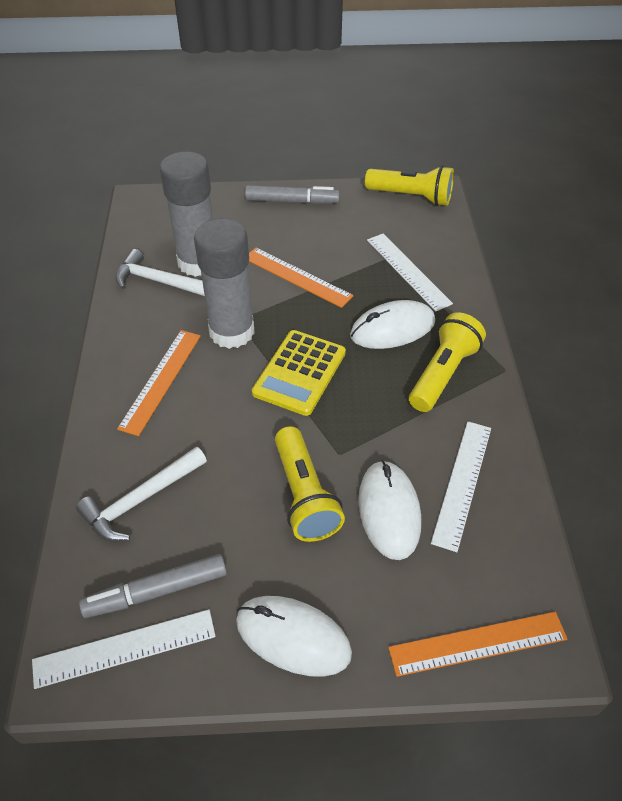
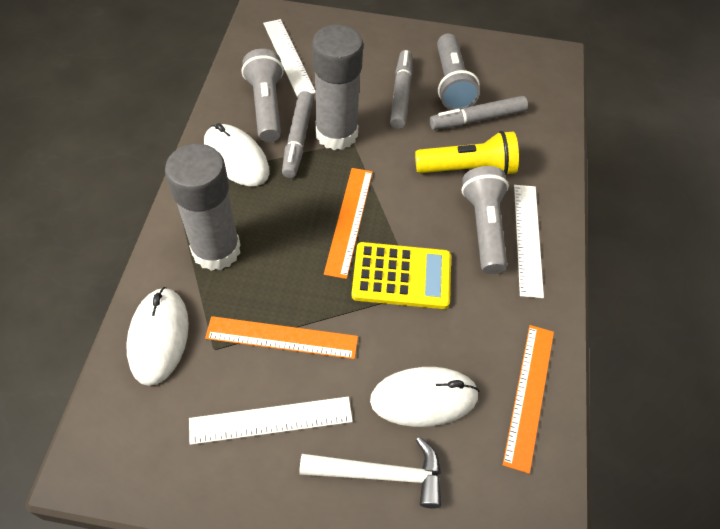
grey flashlight: 0 -> 3
grey marker: 2 -> 3
white hammer: 2 -> 1
yellow flashlight: 3 -> 1

